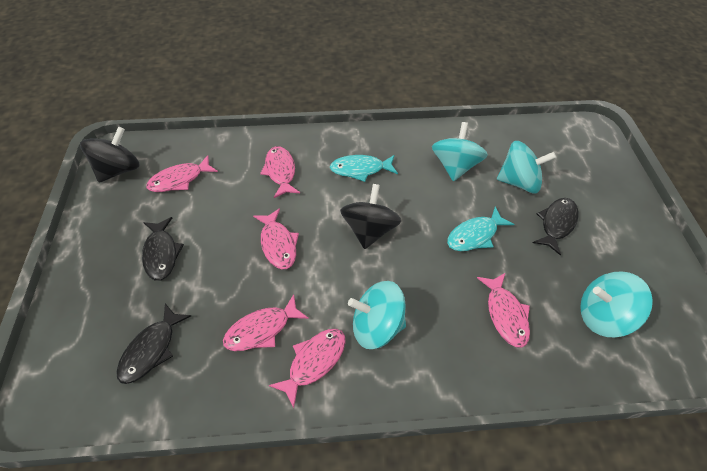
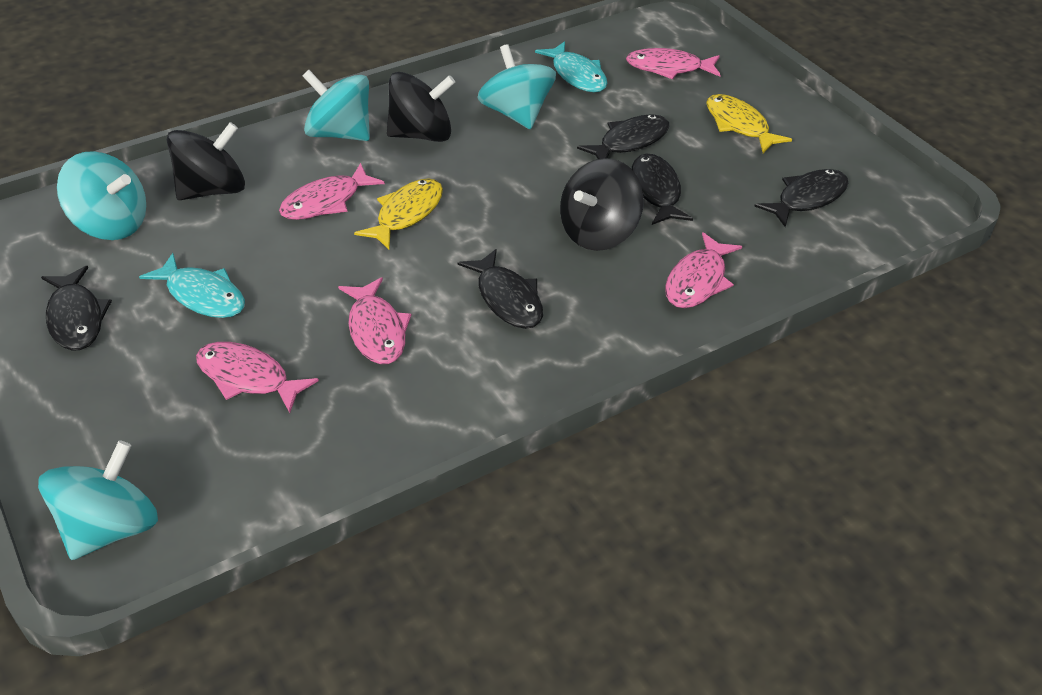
black fish: 3 -> 5
black spinning top: 2 -> 3
pink fish: 6 -> 5
yellow fish: 0 -> 2

